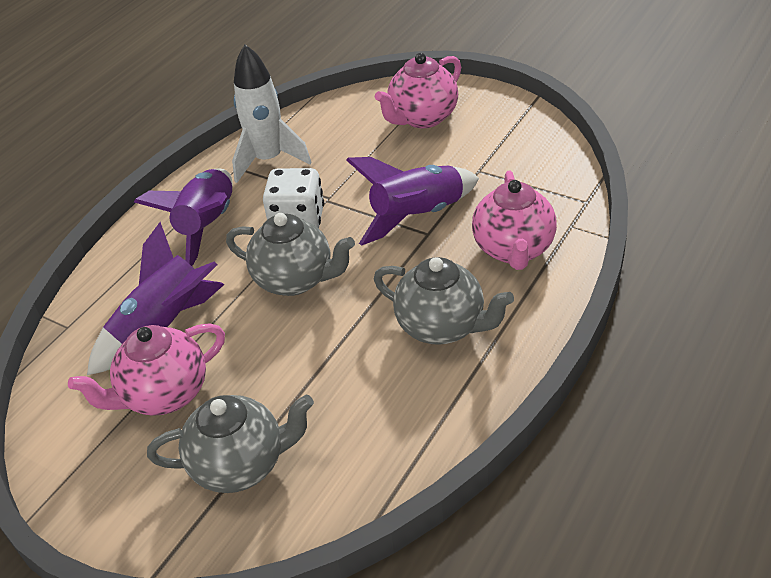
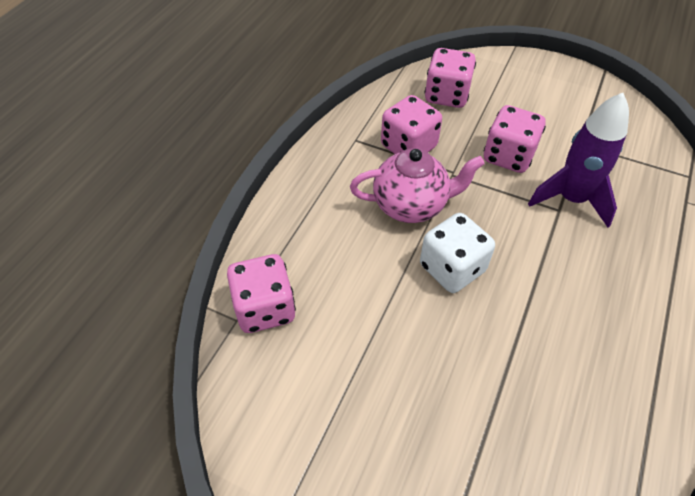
grey teapot: 3 -> 0
pink dice: 0 -> 4
pink teapot: 3 -> 1
purple rocket: 3 -> 1
white rocket: 1 -> 0

